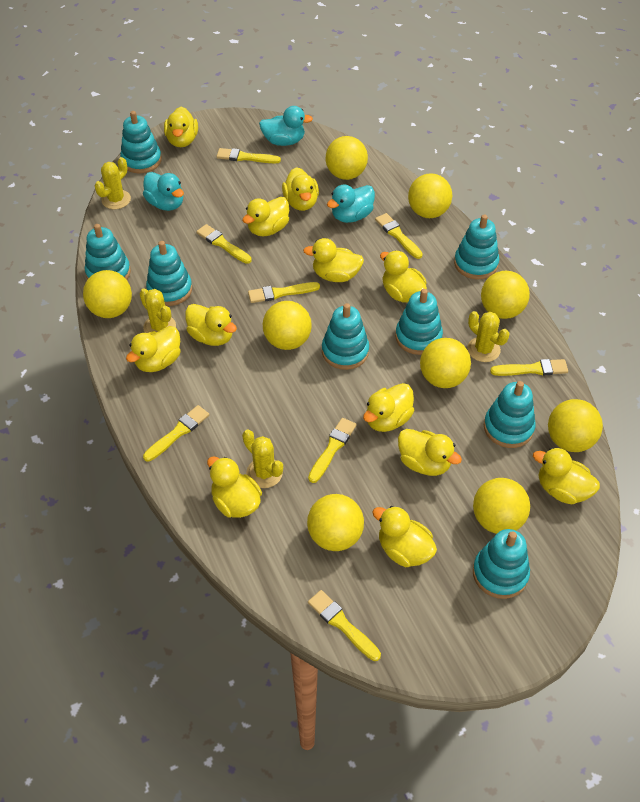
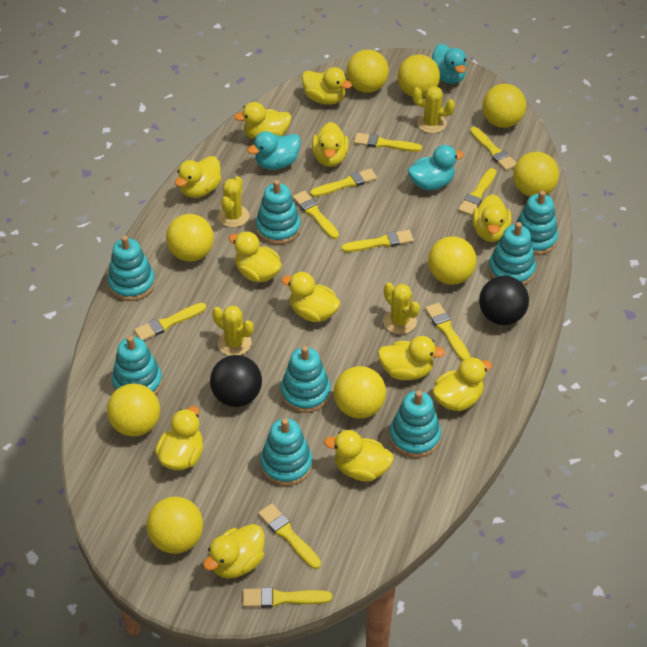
black ball: 0 -> 2
yellow brush: 8 -> 10

